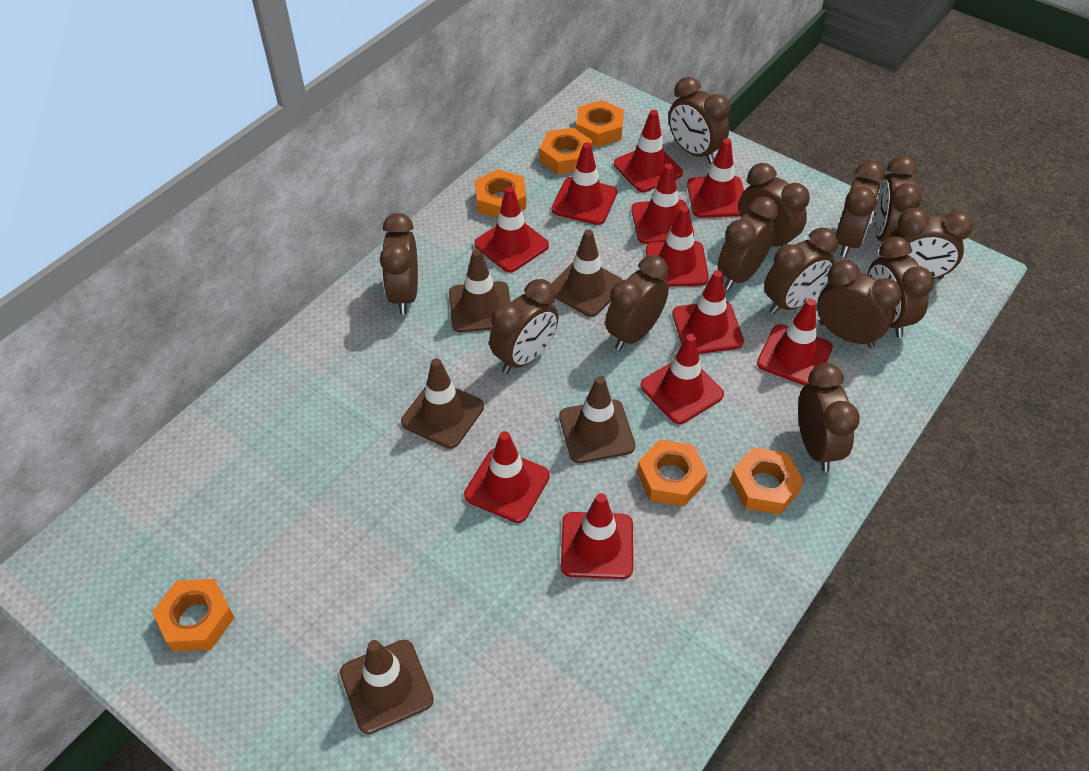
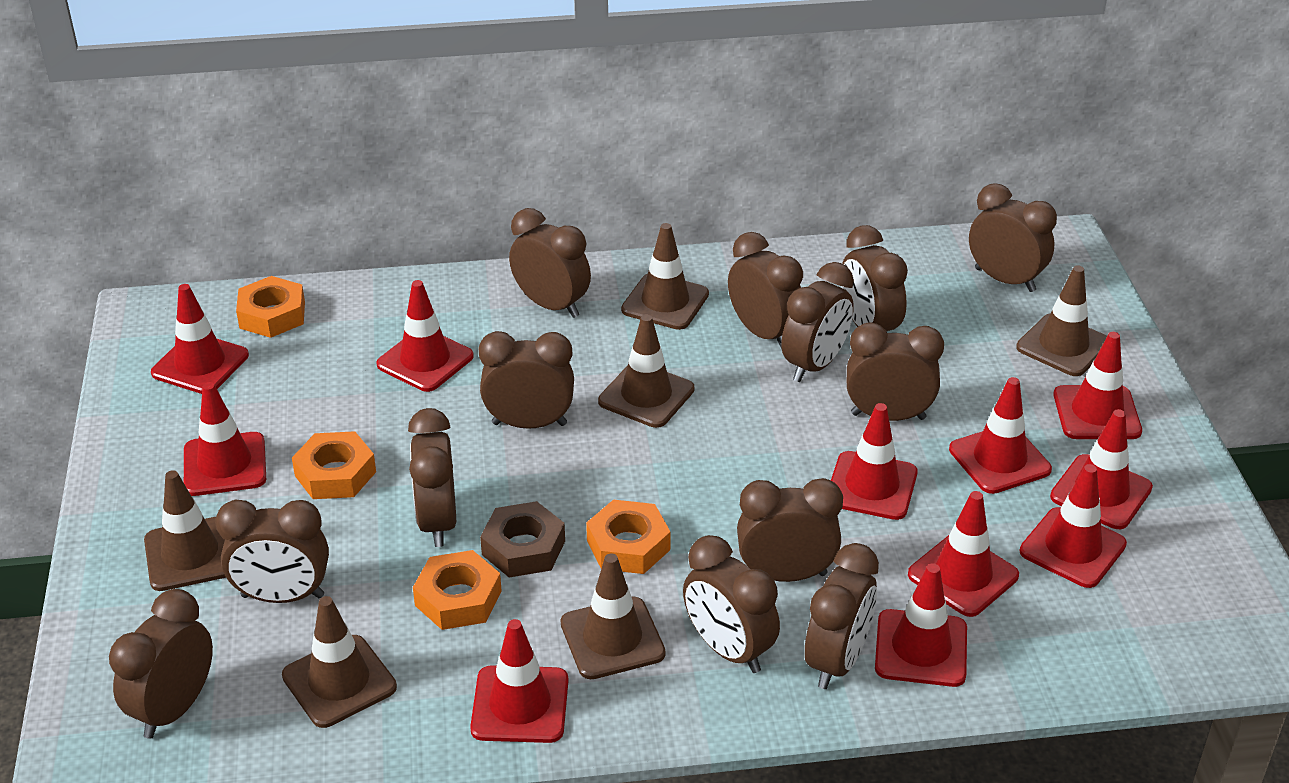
brown nut: 0 -> 1
brown traffic cone: 5 -> 6
orange nut: 6 -> 4

